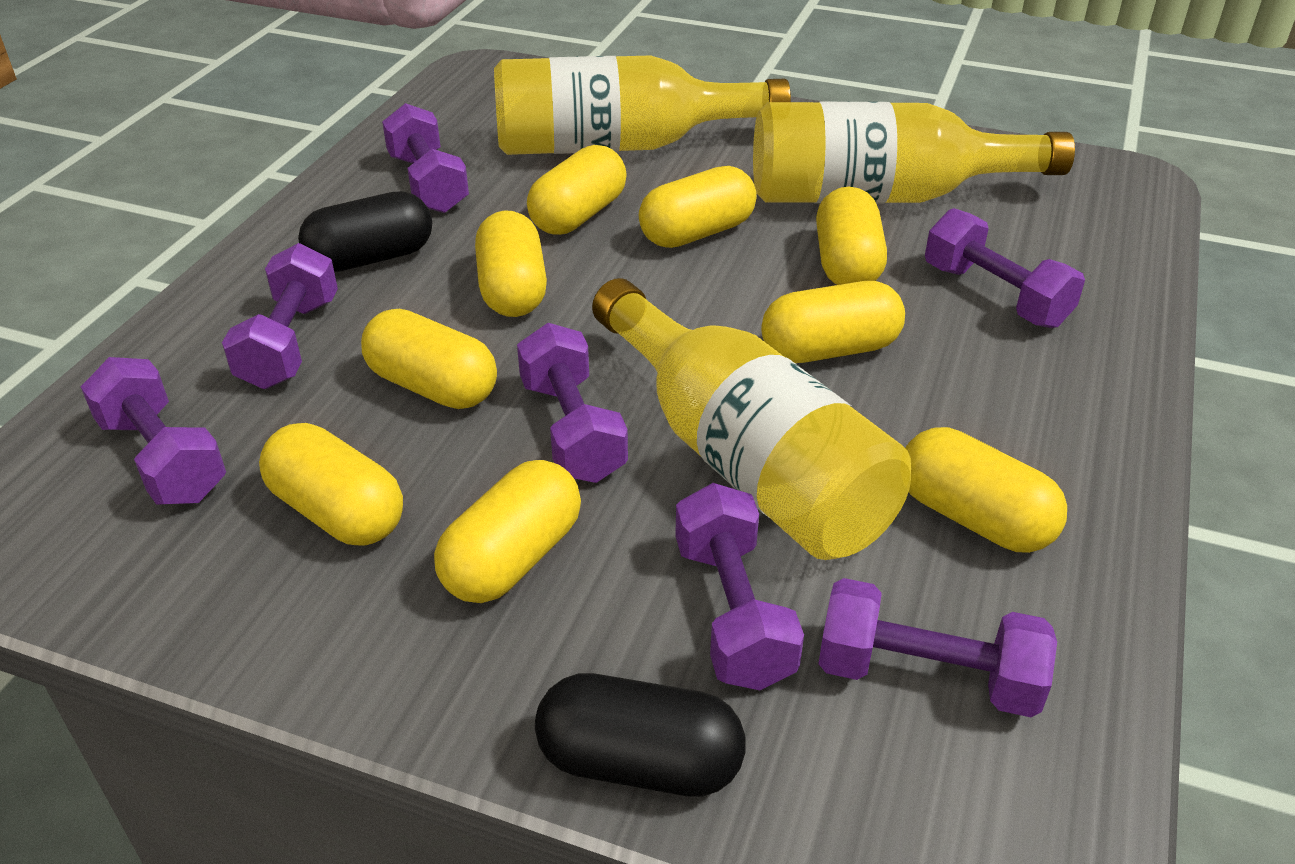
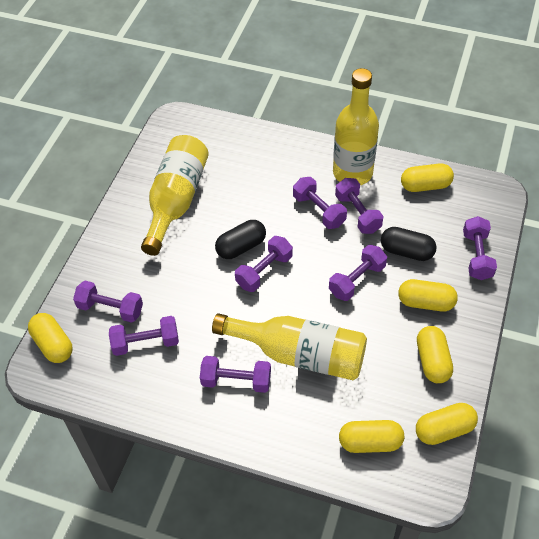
purple dumbbell: 7 -> 8
yellow capsule: 9 -> 6

